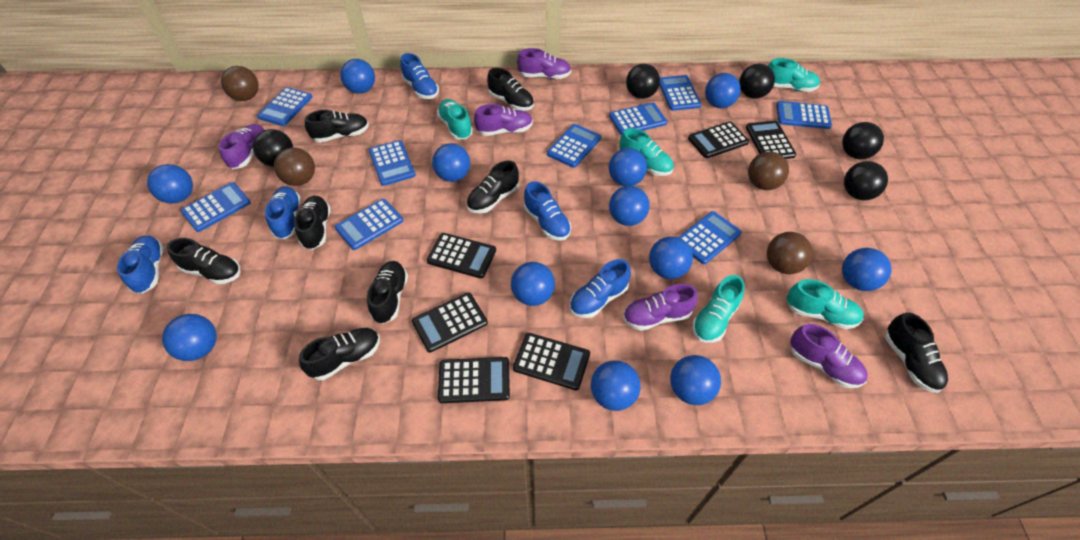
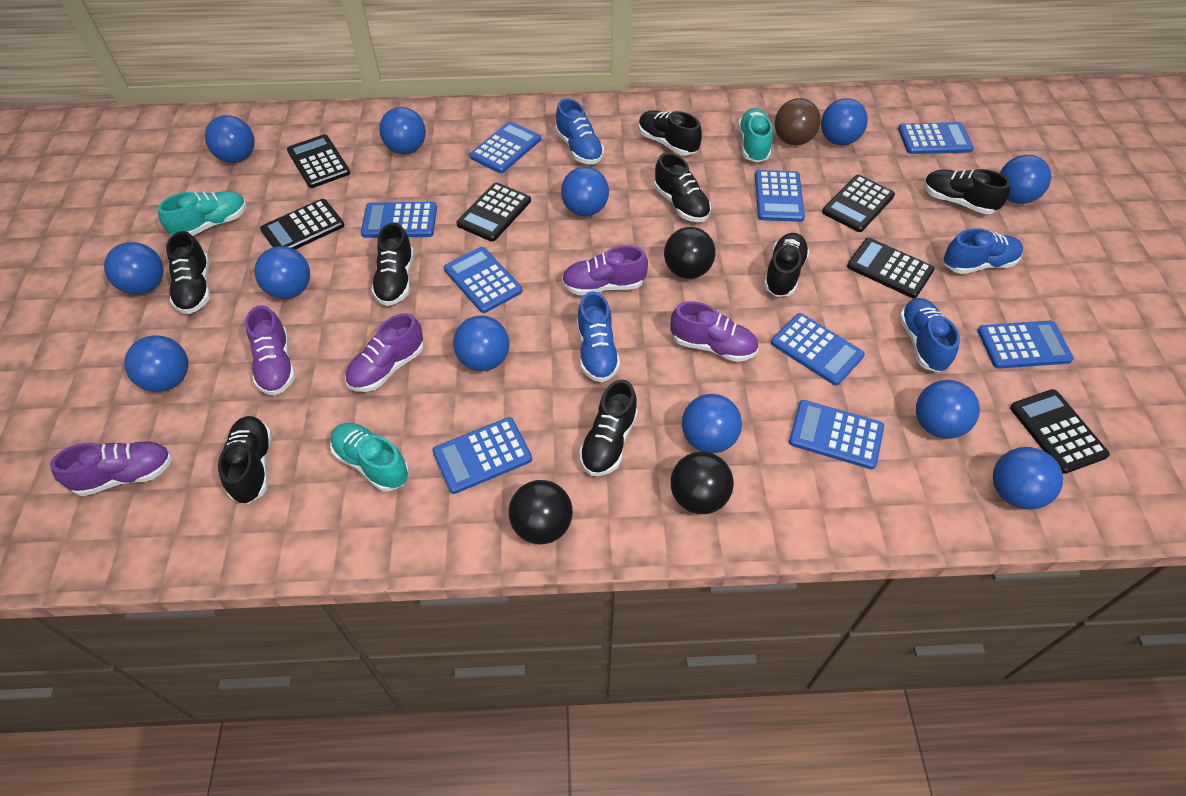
black ball: 5 -> 3
blue shoe: 5 -> 4
brown ball: 4 -> 1
turquoise shoe: 5 -> 3

